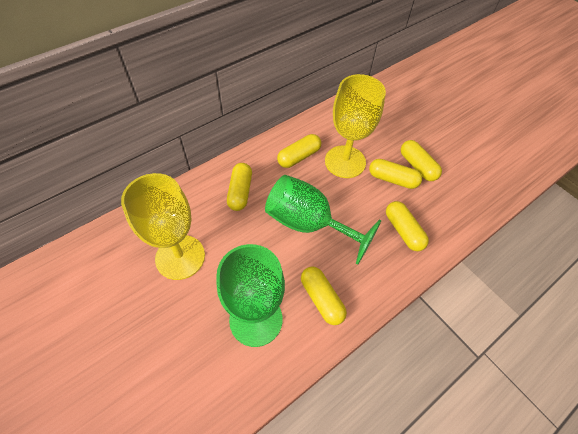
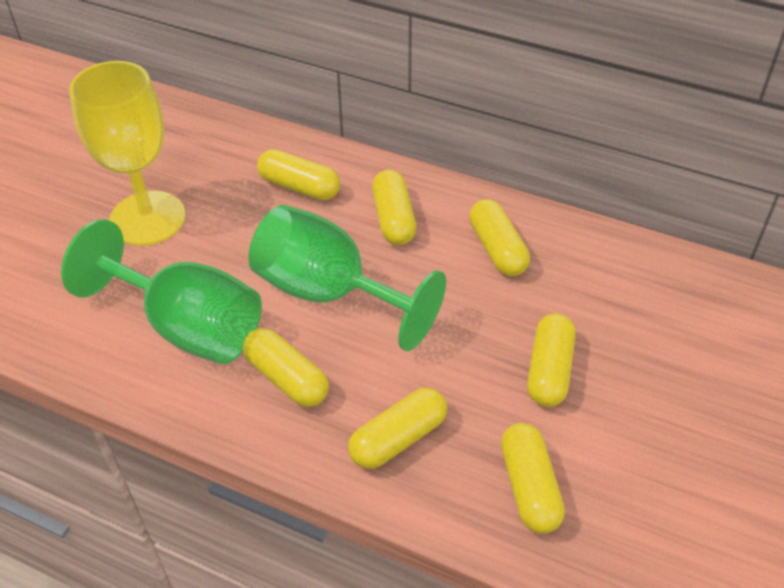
yellow capsule: 6 -> 7
yellow goblet: 2 -> 1

